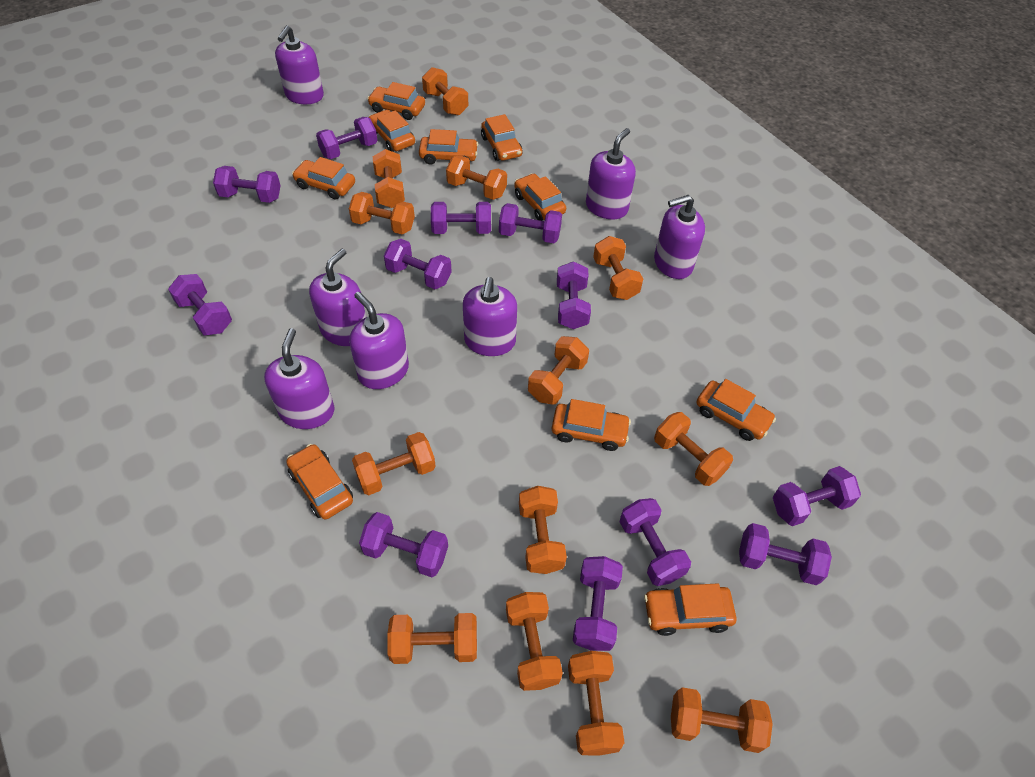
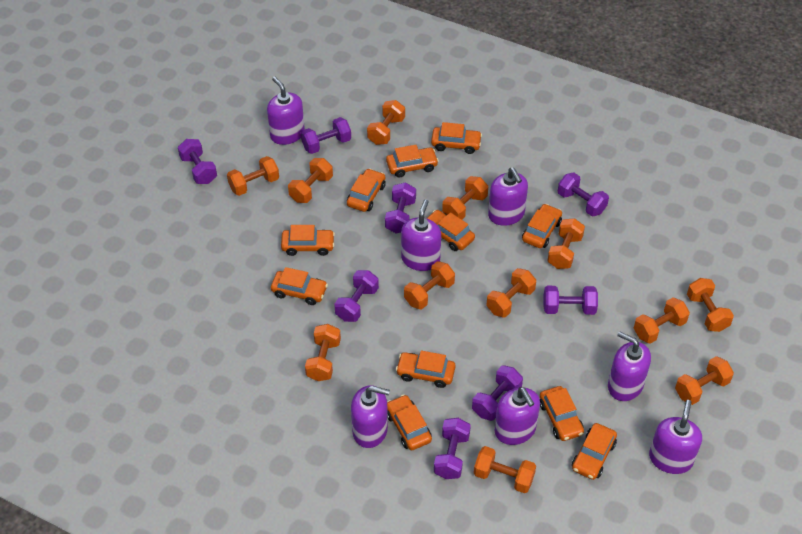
orange car: 10 -> 11
orange dumbbell: 13 -> 12
purple dumbbell: 12 -> 8

